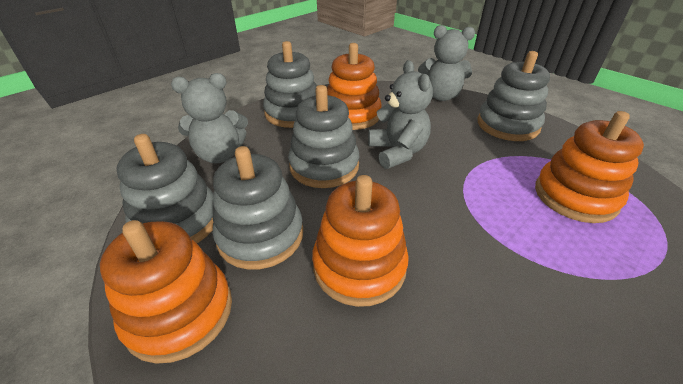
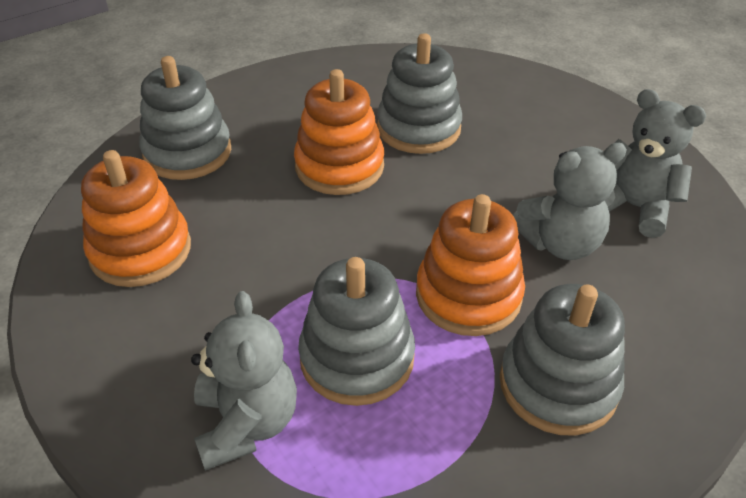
grey stacking toy: 5 -> 4
orange stacking toy: 4 -> 3

